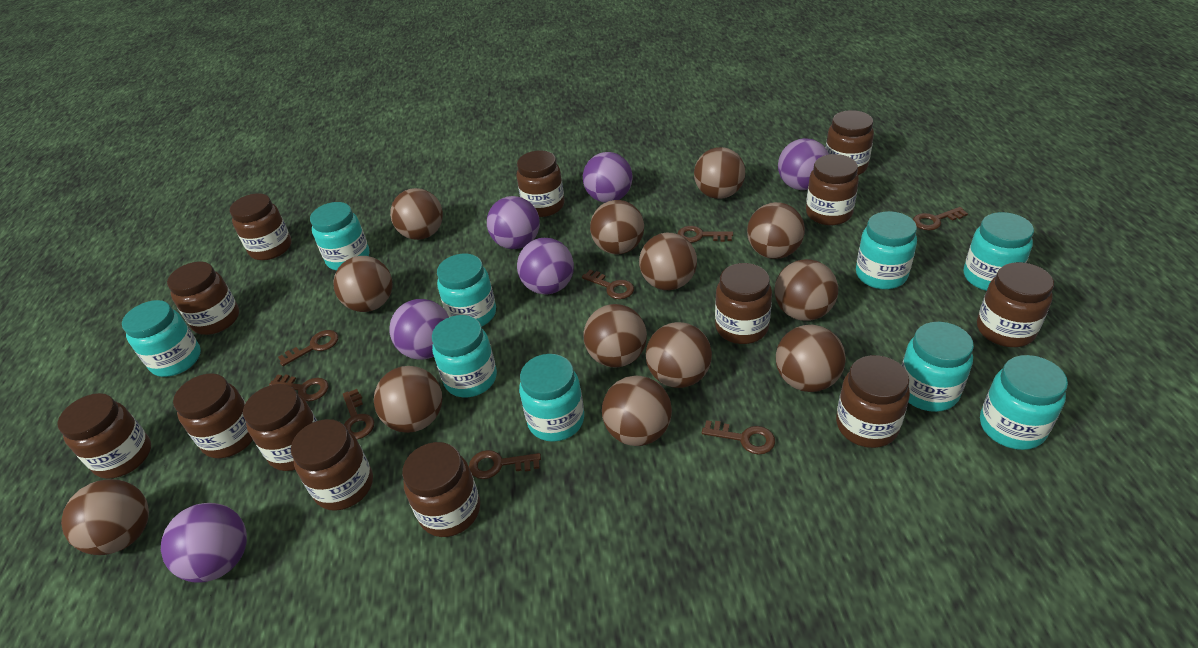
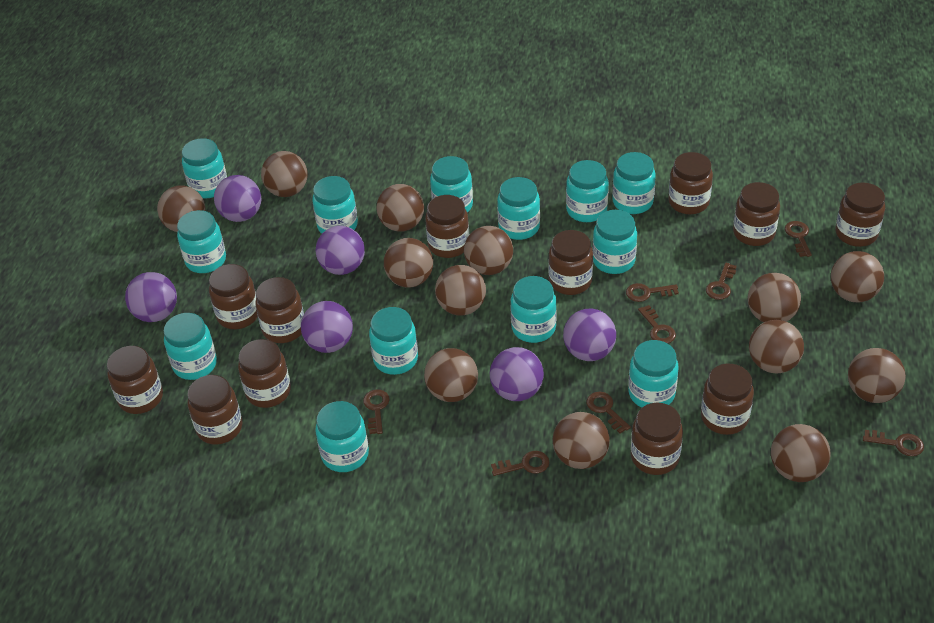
brown jar: 13 -> 12
turquoise jar: 9 -> 13

